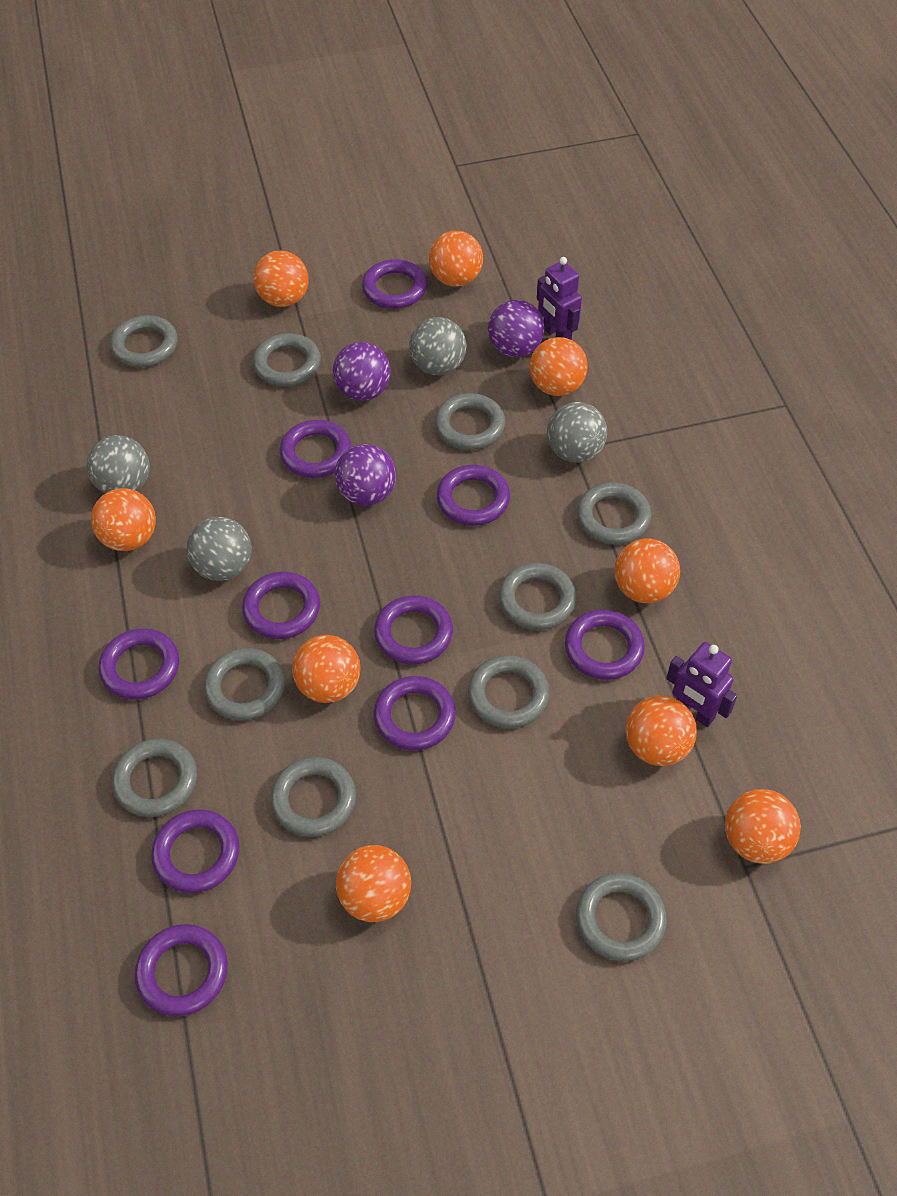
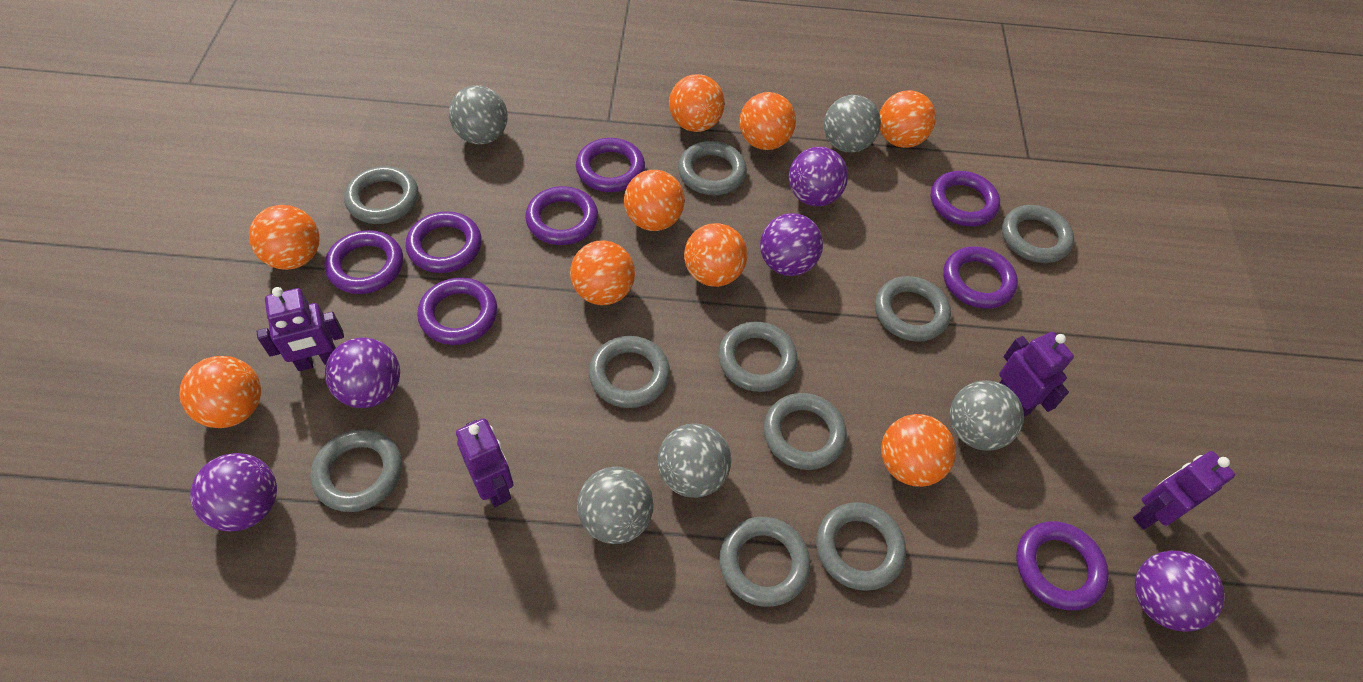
grey ball: 4 -> 5
purple ball: 3 -> 5
purple ring: 10 -> 8
purple robot: 2 -> 4

